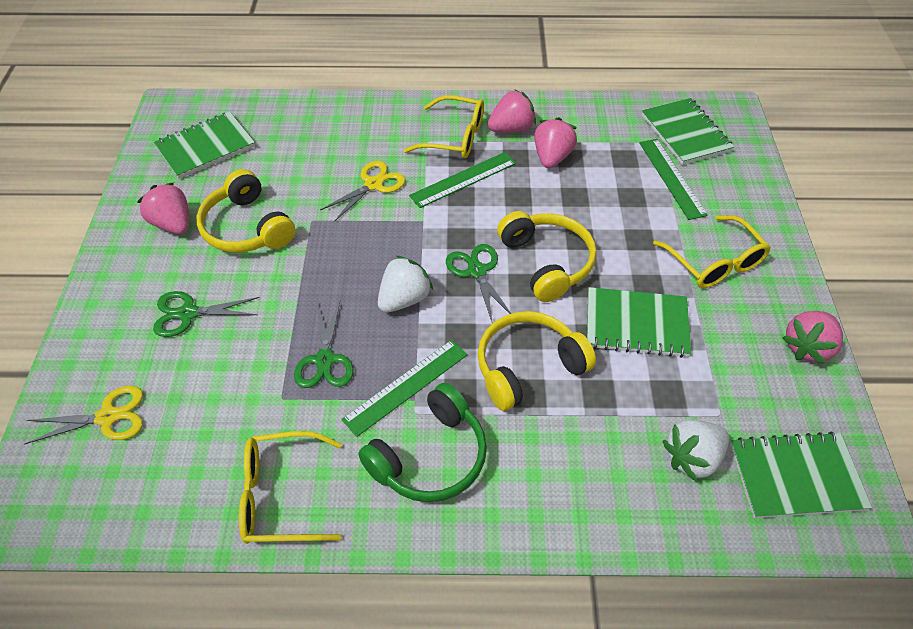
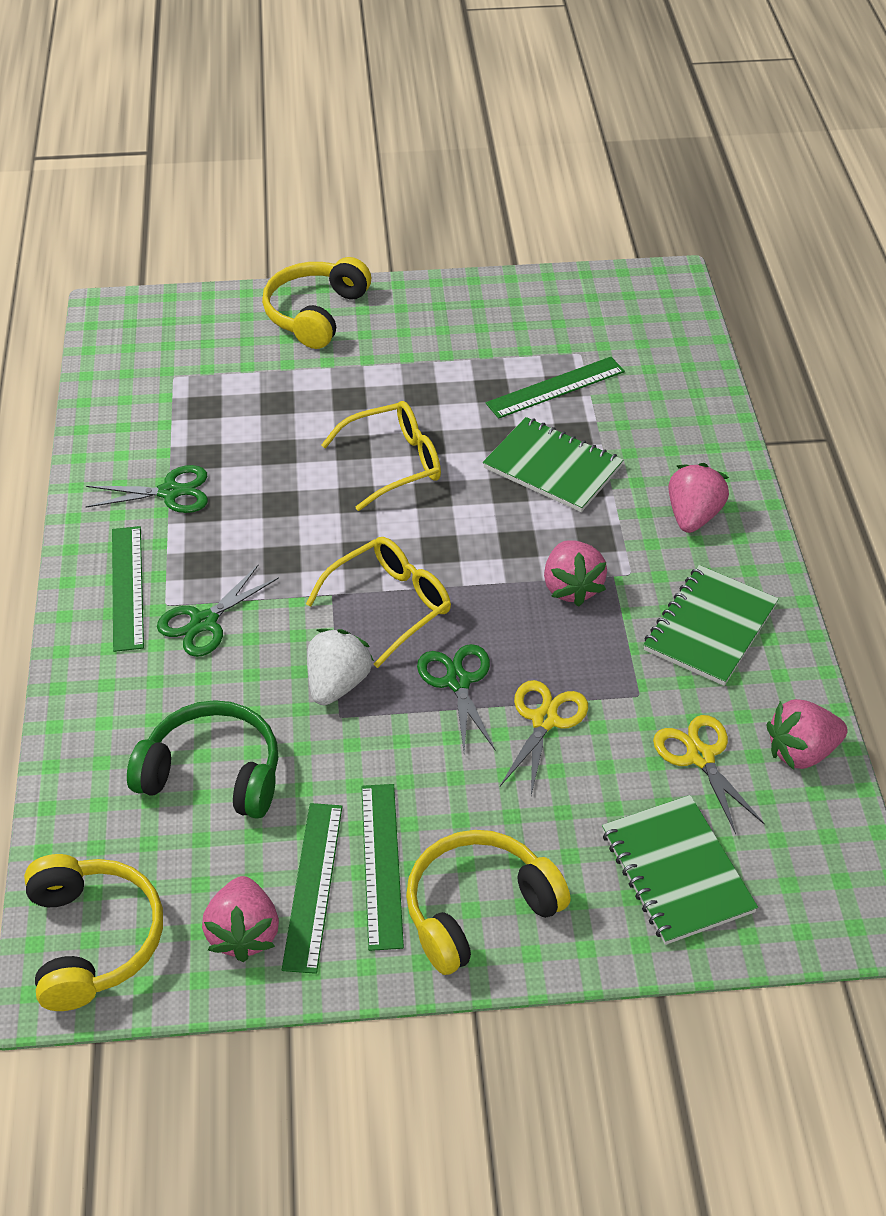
green notebook: 4 -> 3
green ruler: 3 -> 4
white strawberry: 2 -> 1
yellow glasses: 3 -> 2

